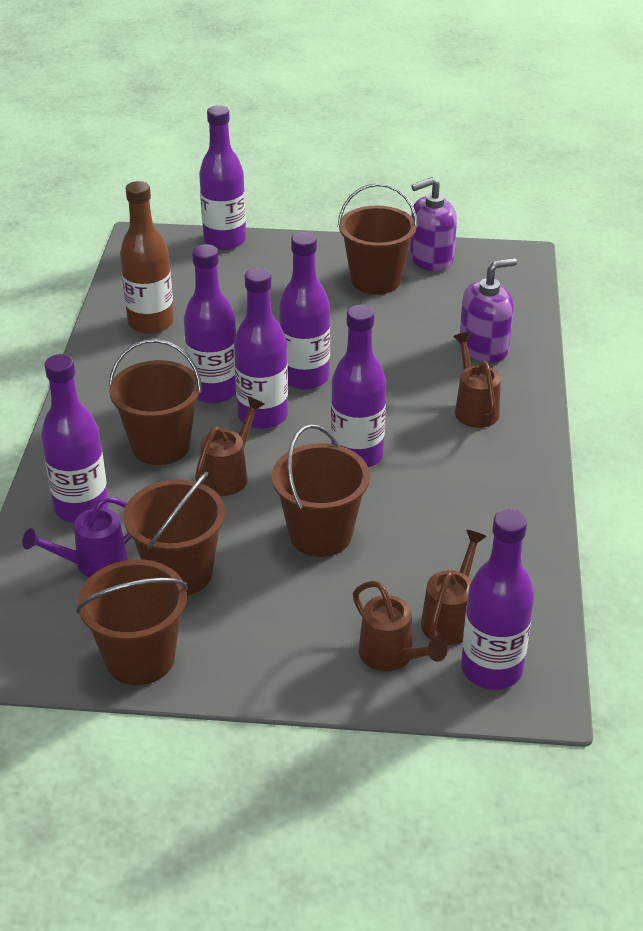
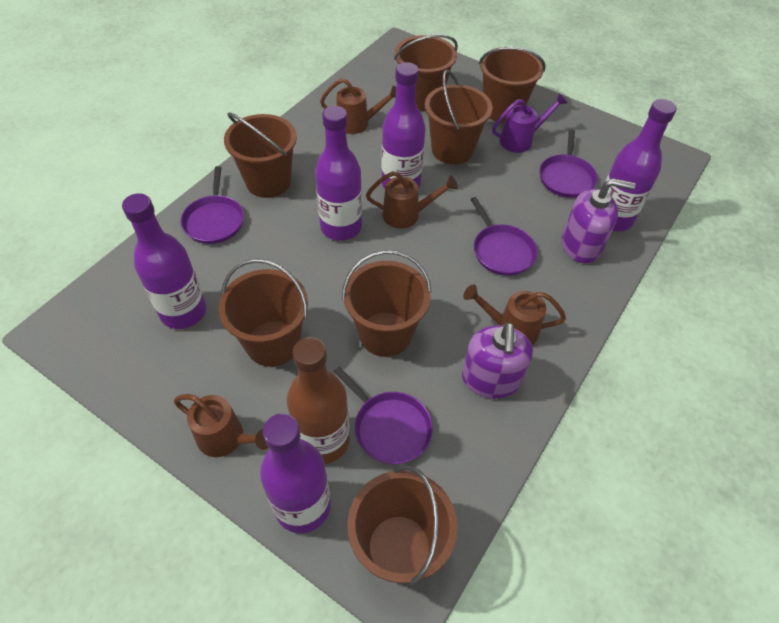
brown bucket: 5 -> 7
purple bottle: 7 -> 5
purple pan: 0 -> 4

